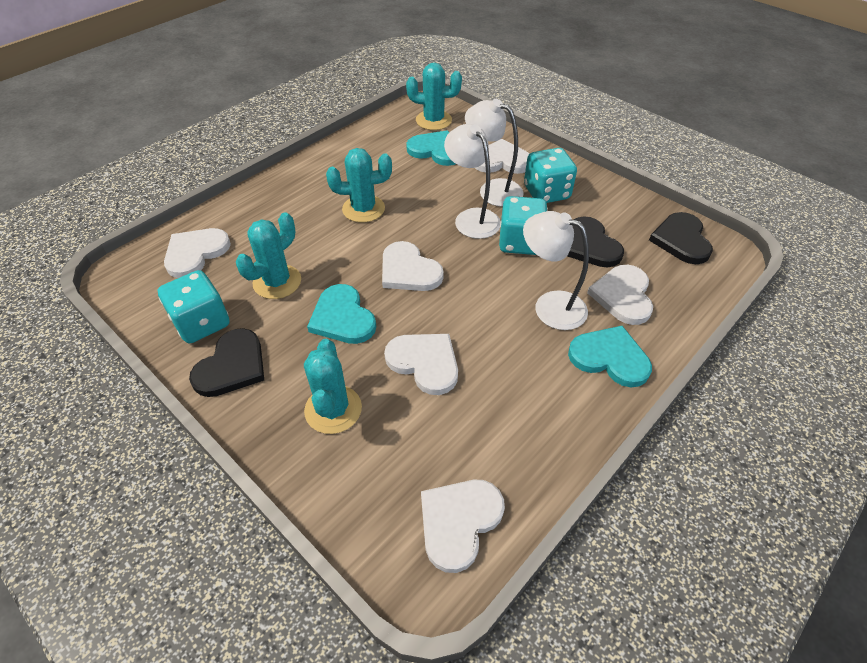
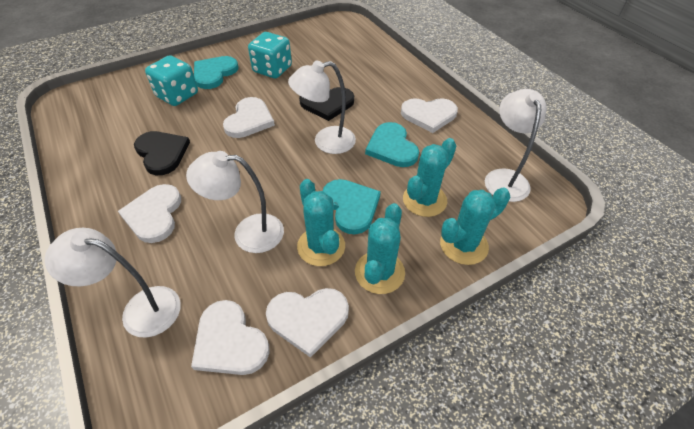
black heart: 3 -> 2
turquoise dice: 3 -> 2
white heart: 6 -> 5
white lamp: 3 -> 4

